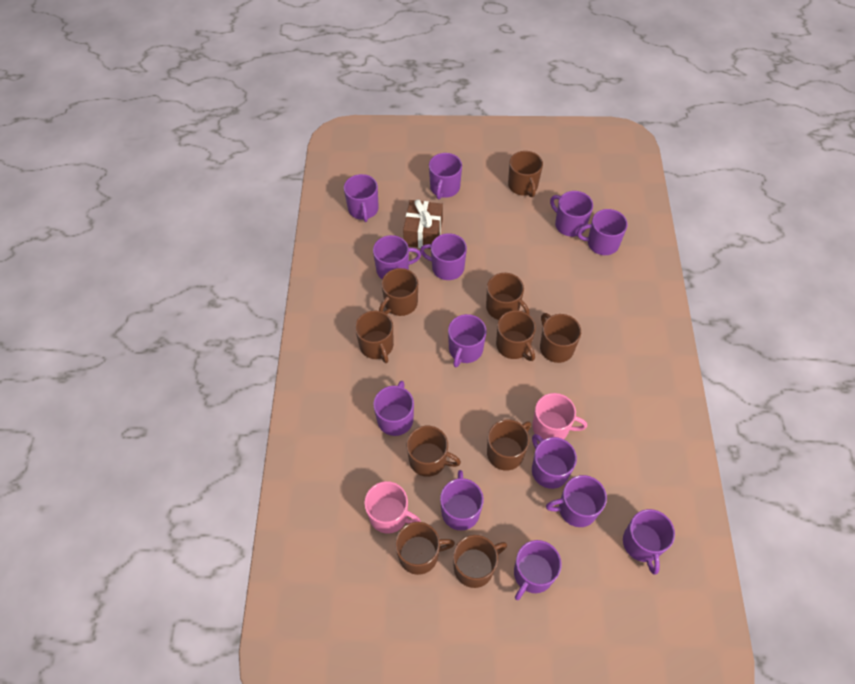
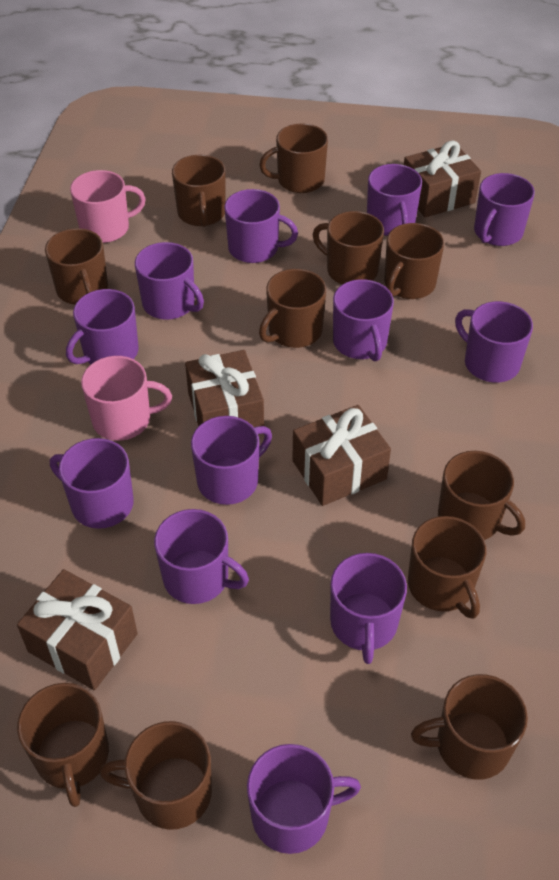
brown gift: 1 -> 4
brown mug: 10 -> 11
purple mug: 13 -> 12

